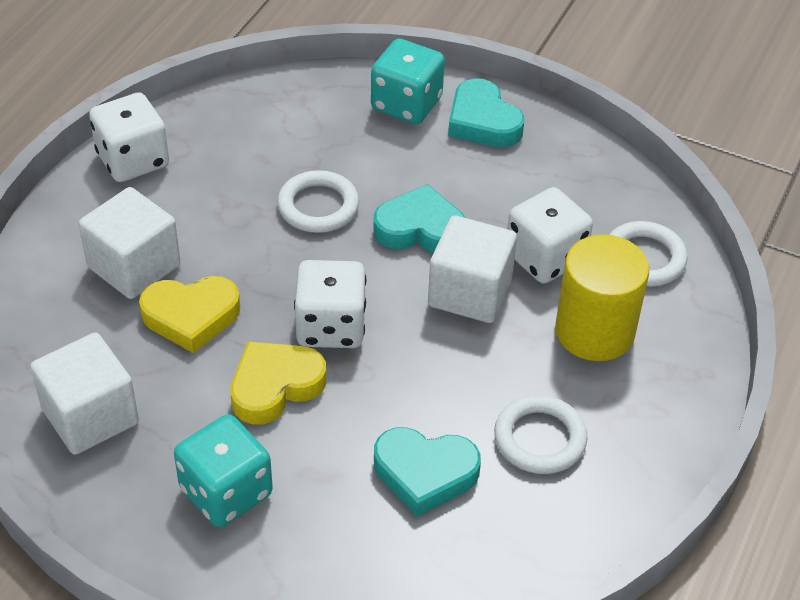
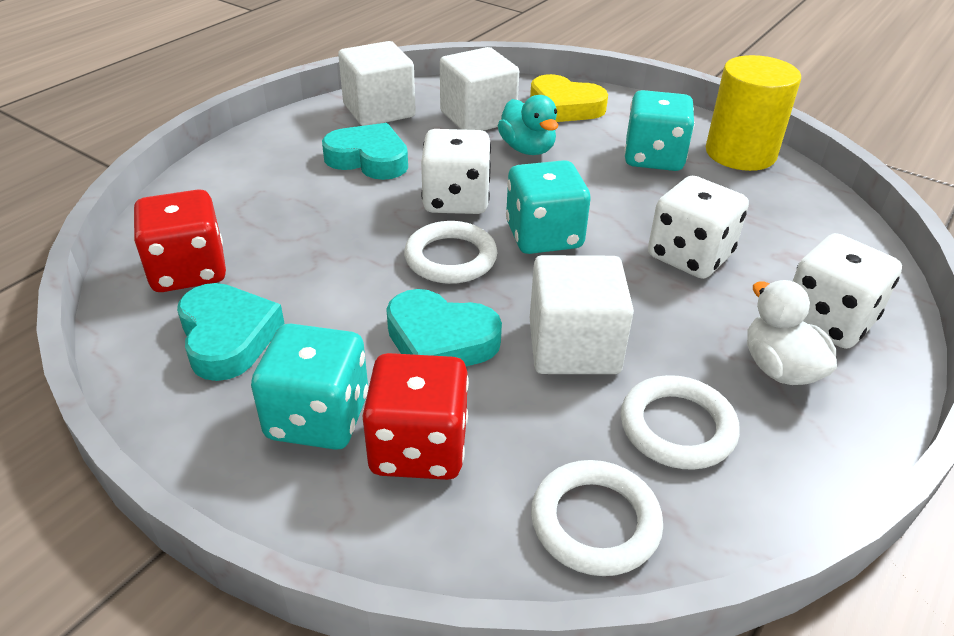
red dice: 0 -> 2
turquoise dice: 2 -> 3
turquoise duck: 0 -> 1
white duck: 0 -> 1
yellow heart: 2 -> 1

